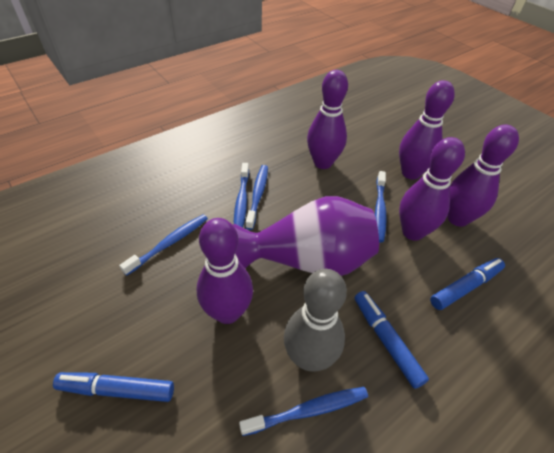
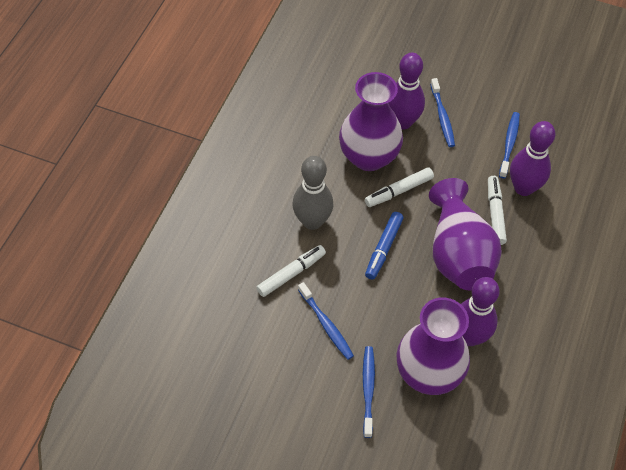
blue marker: 3 -> 1
blue toothbrush: 5 -> 4
purple bowling pin: 5 -> 3
purple vase: 1 -> 3
white marker: 0 -> 3

